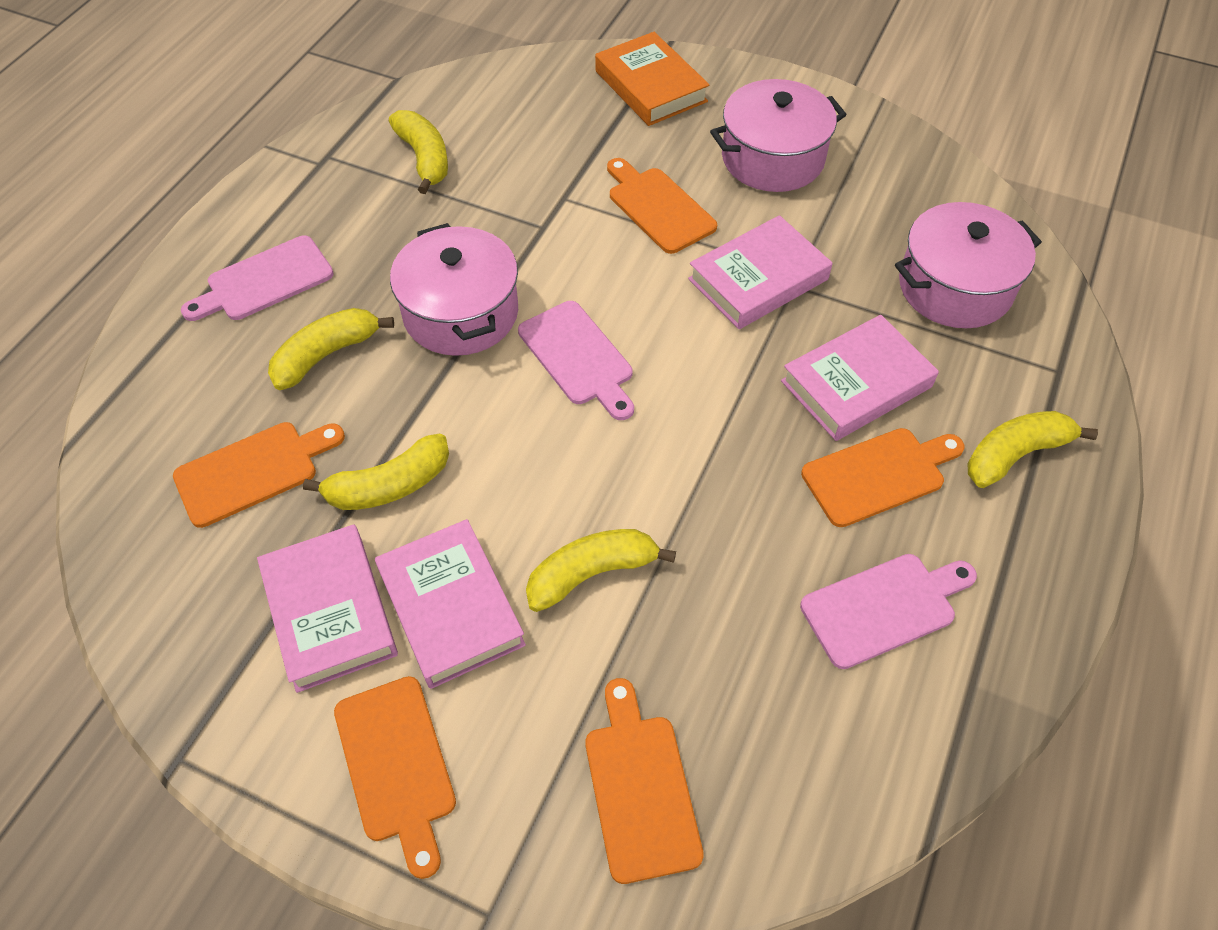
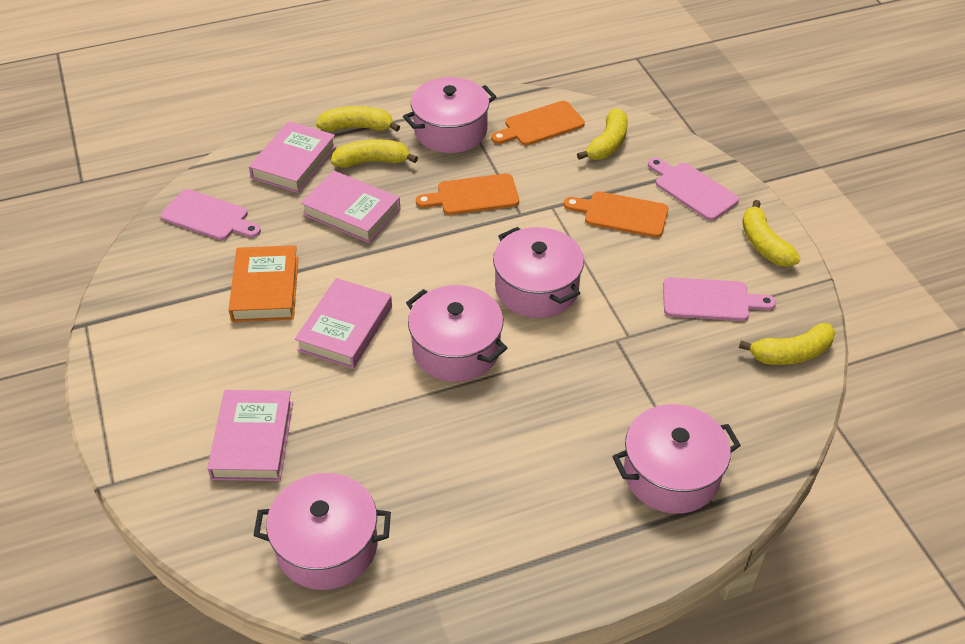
orange cutting board: 5 -> 3
pink pot: 3 -> 5

